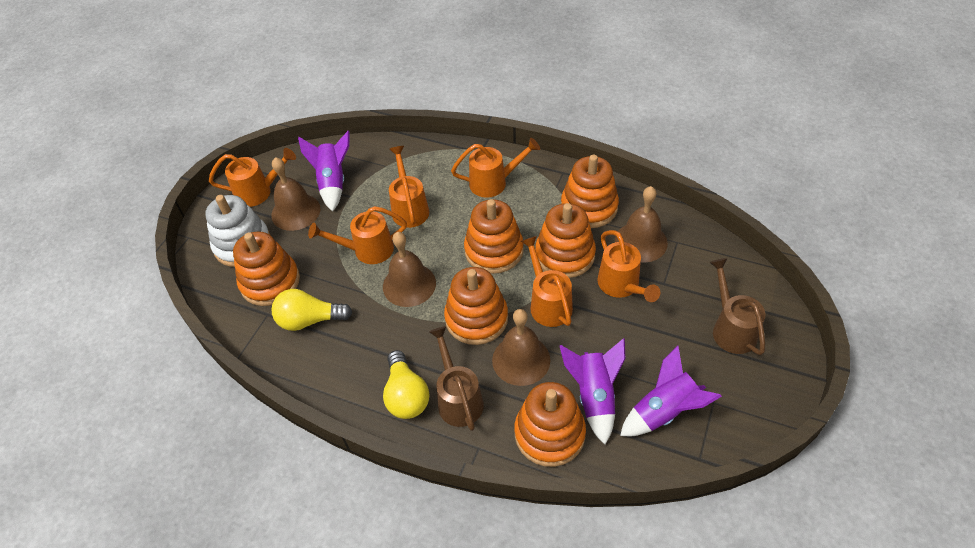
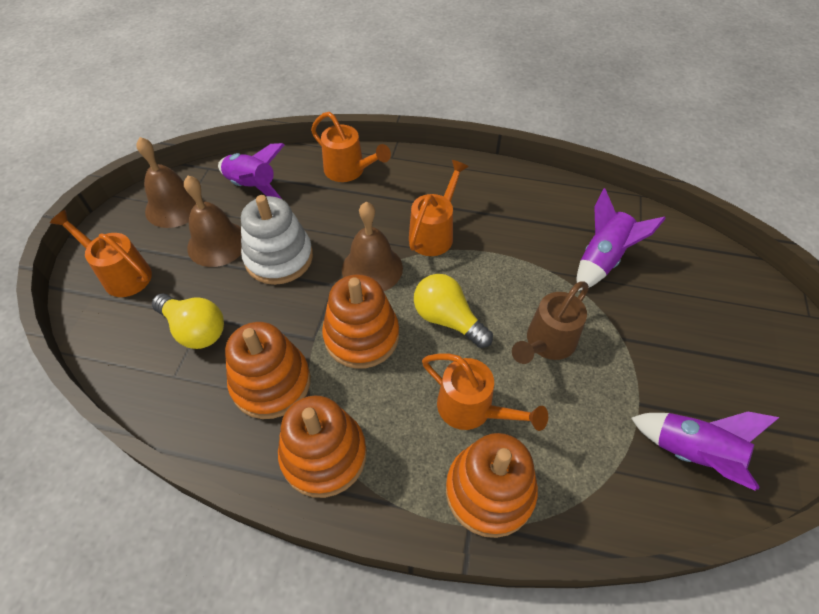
brown bell: 4 -> 3
brown watering can: 2 -> 1
orange stacking toy: 6 -> 4
orange watering can: 6 -> 4

